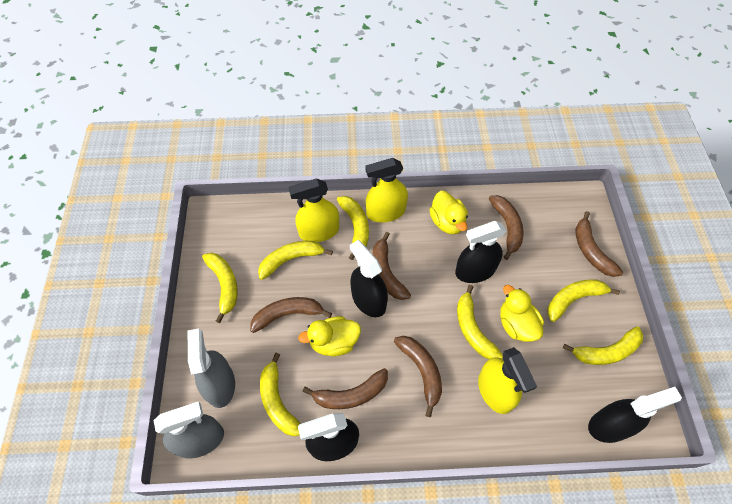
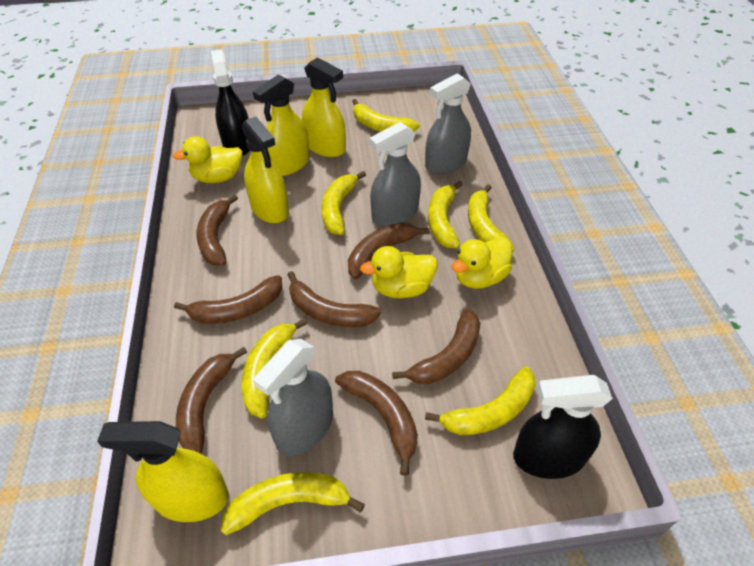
black spray bottle: 4 -> 2
brown banana: 6 -> 7
grey spray bottle: 2 -> 3
yellow spray bottle: 3 -> 4

